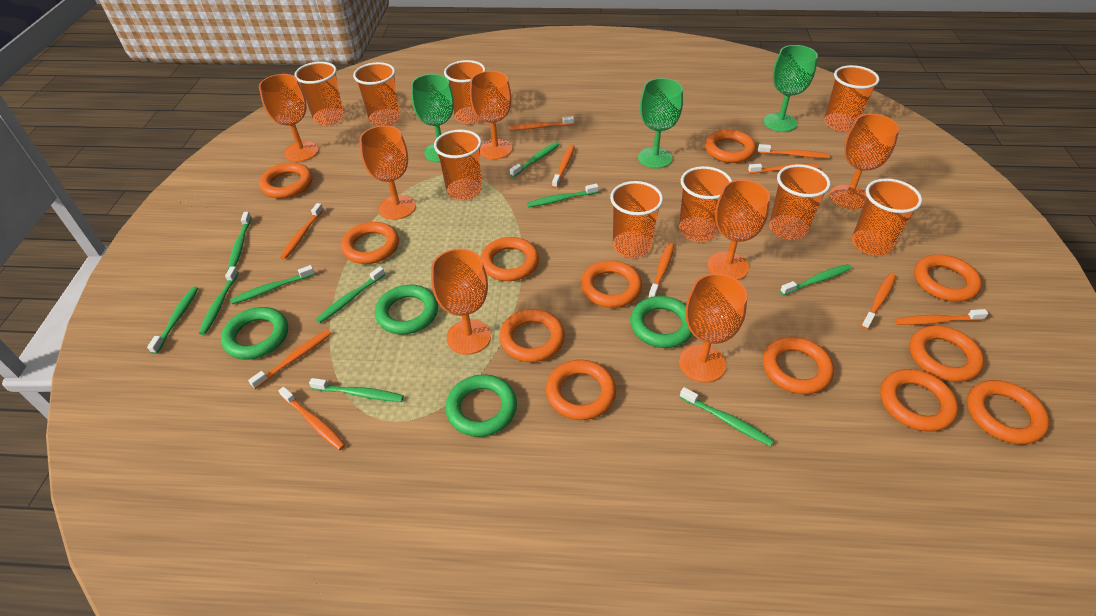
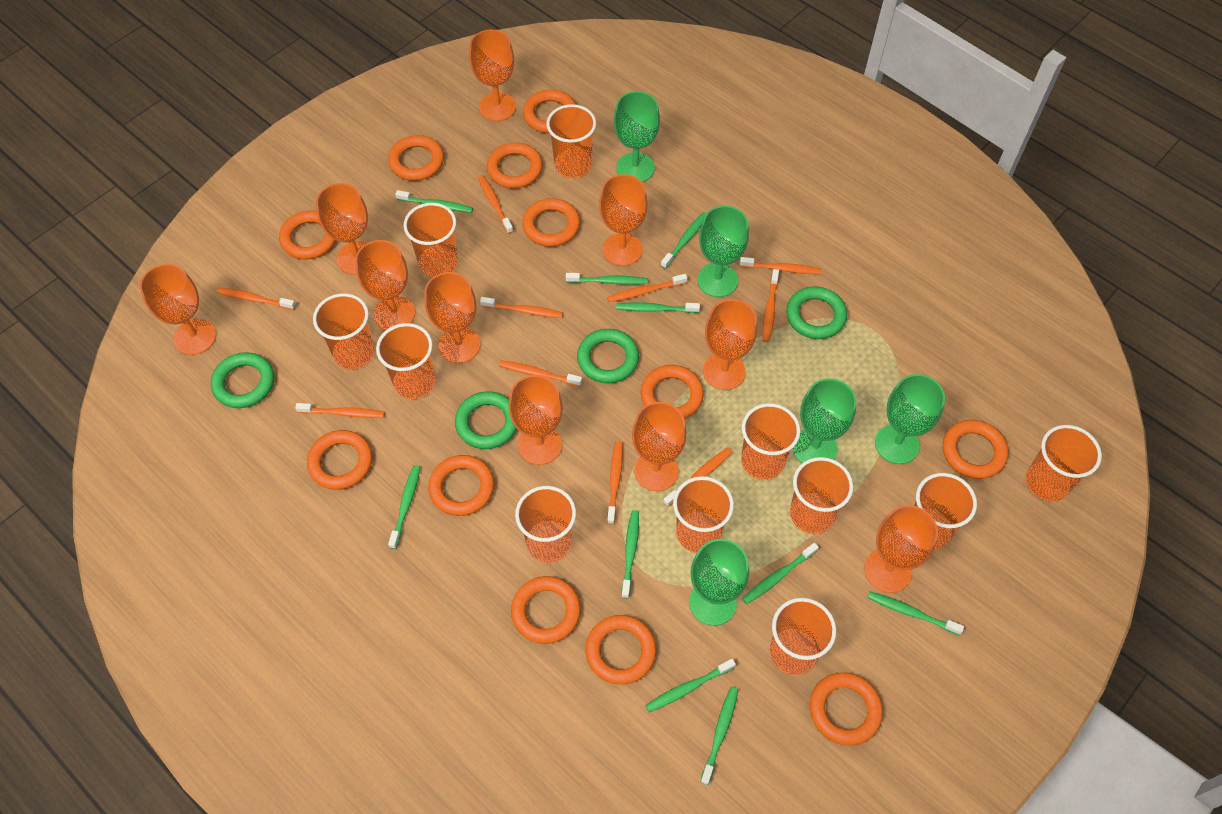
green goblet: 3 -> 5
orange cup: 9 -> 11
orange goblet: 7 -> 10

